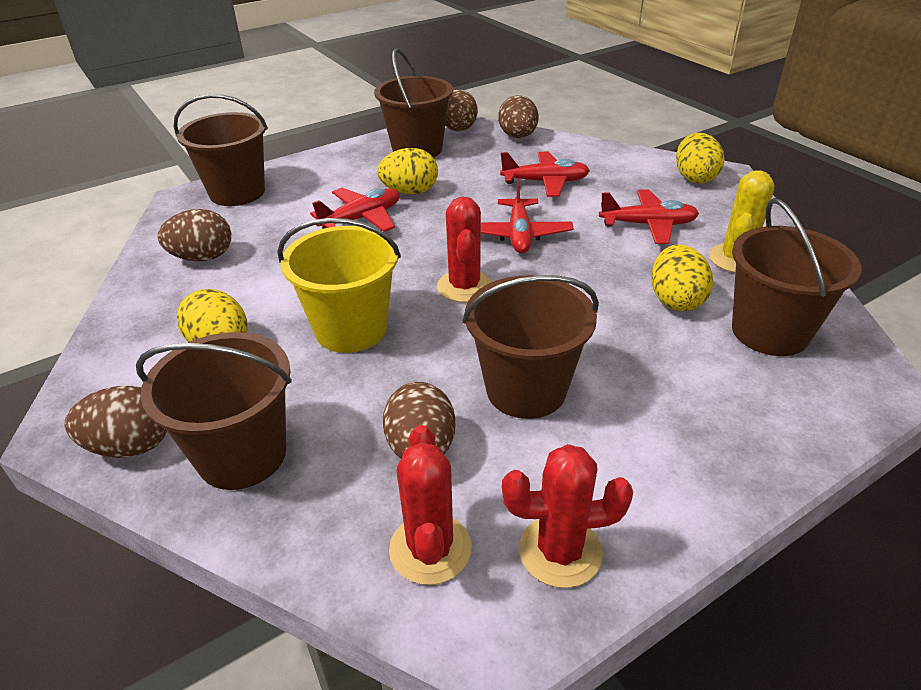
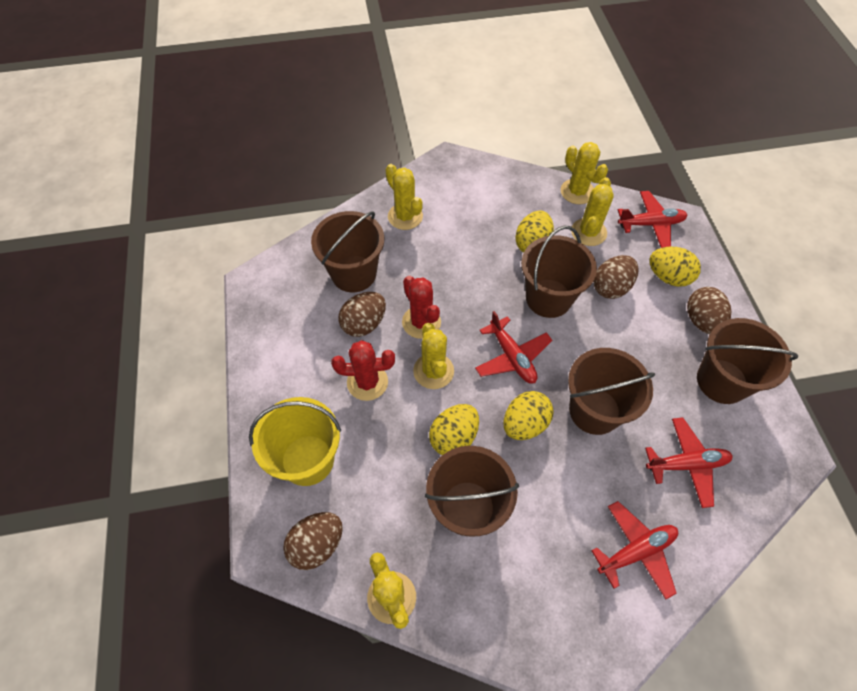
brown egg: 5 -> 4
red cactus: 3 -> 2
yellow cactus: 1 -> 5

